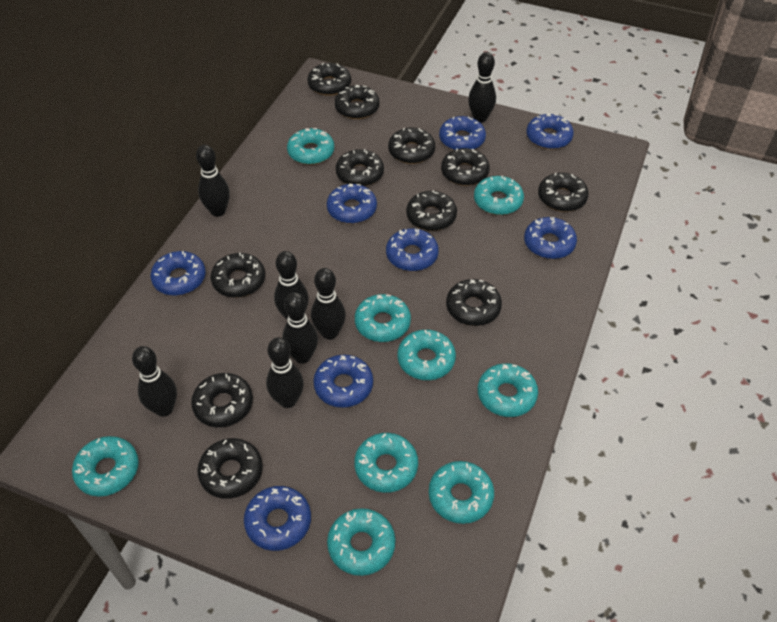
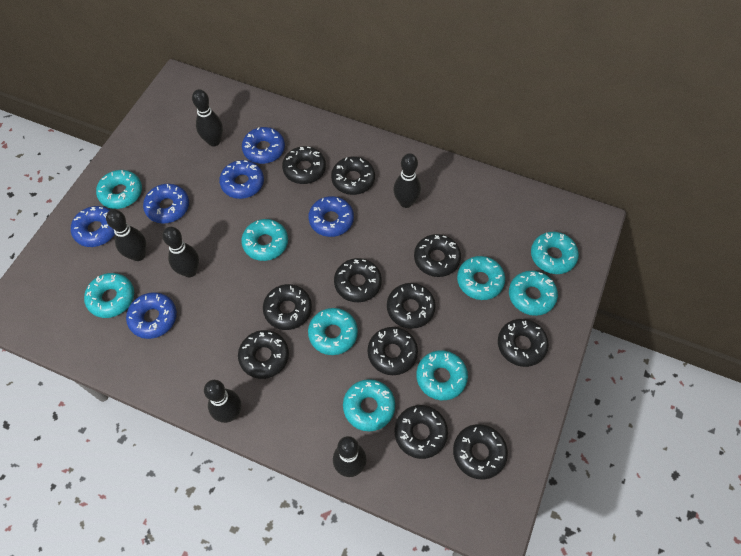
black bowling pin: 7 -> 6
blue donut: 8 -> 6

